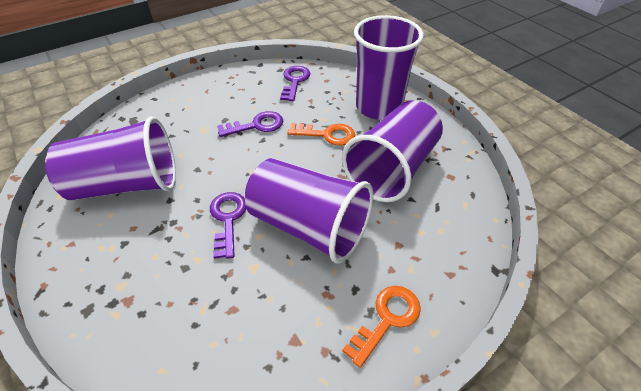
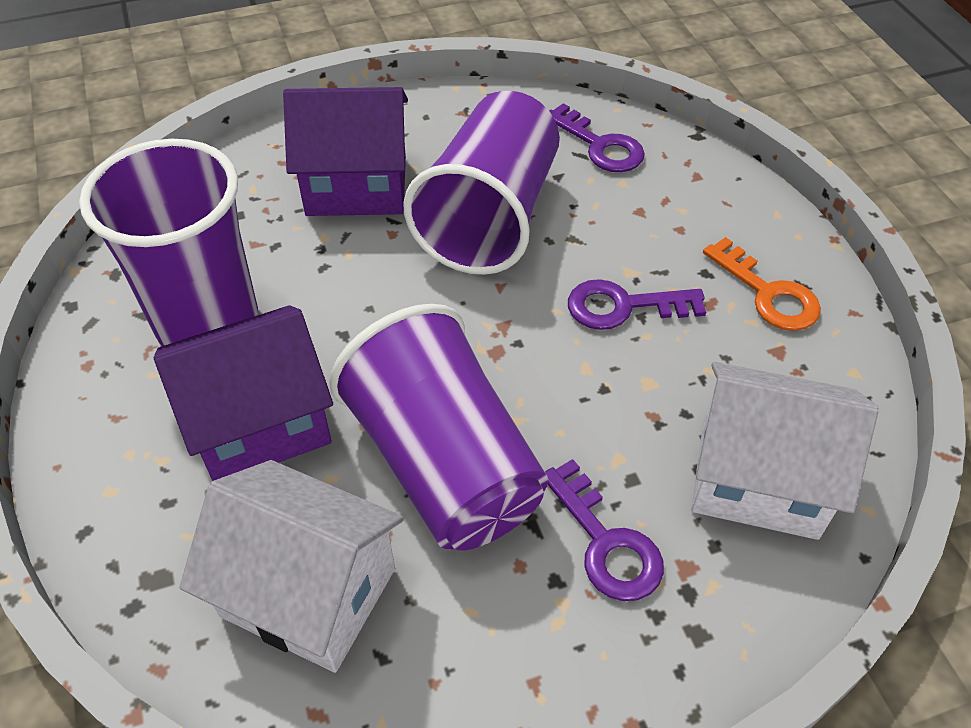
orange key: 2 -> 1
purple cup: 4 -> 3
purple house: 0 -> 2
white house: 0 -> 2

